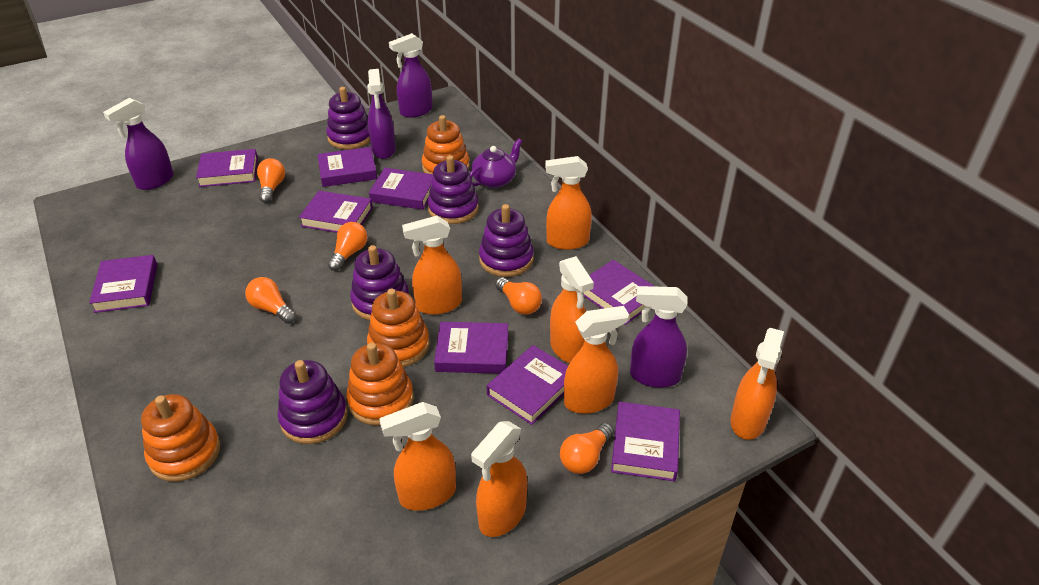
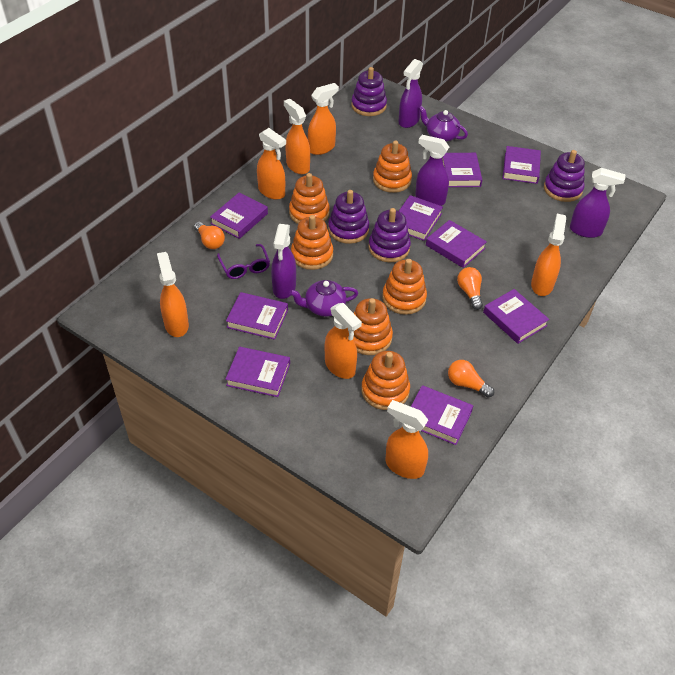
orange light bulb: 5 -> 3
orange stacking toy: 4 -> 6
purple glasses: 0 -> 1
purple stacking toy: 5 -> 4
purple teapot: 1 -> 2

